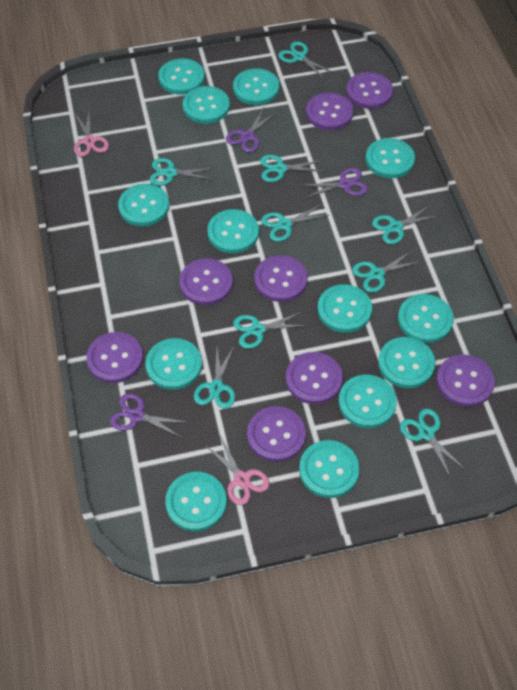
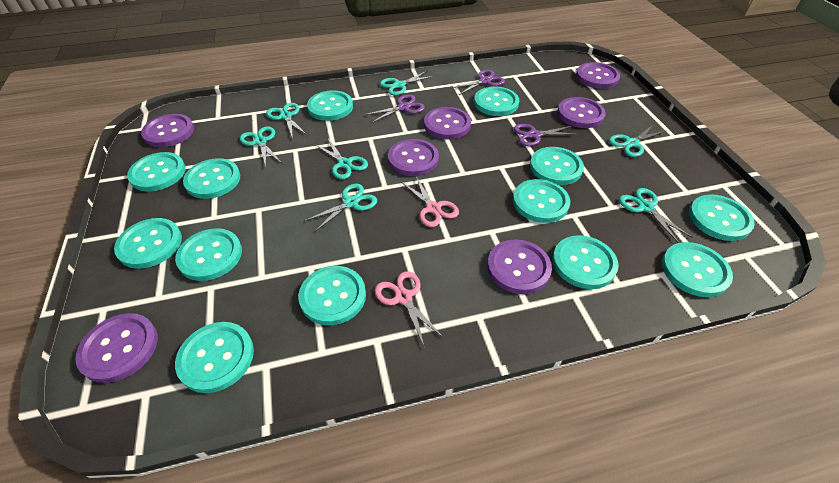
purple button: 8 -> 7
turquoise scissors: 9 -> 7

